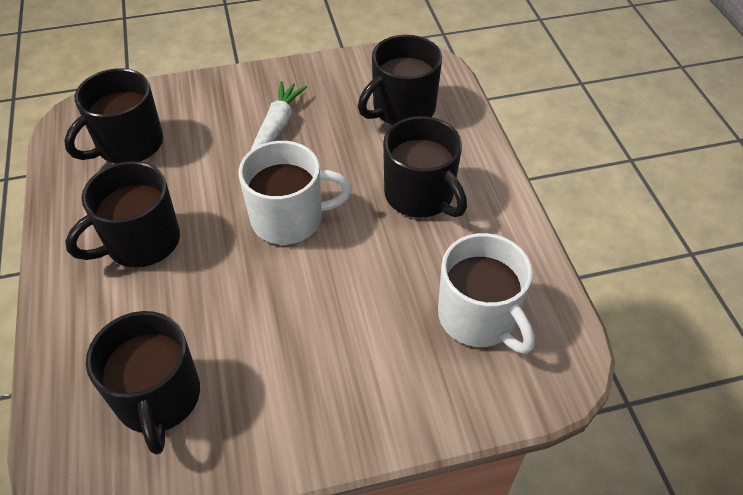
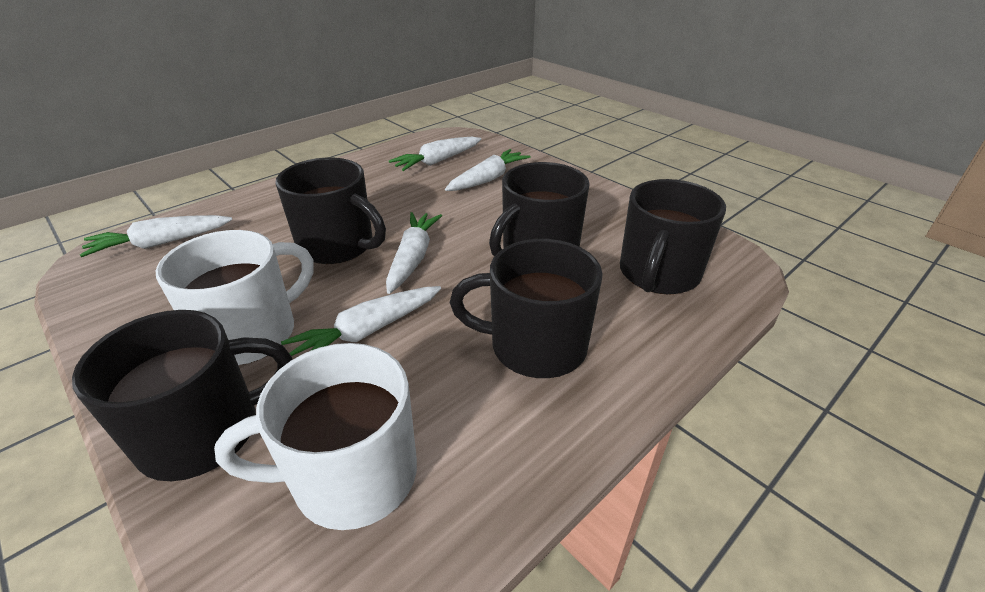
white carrot: 1 -> 5

